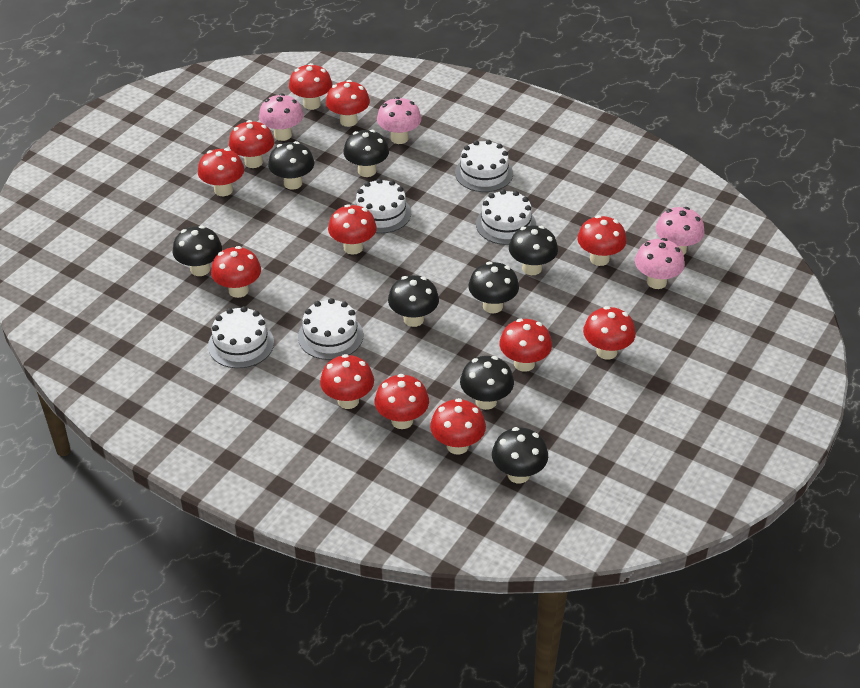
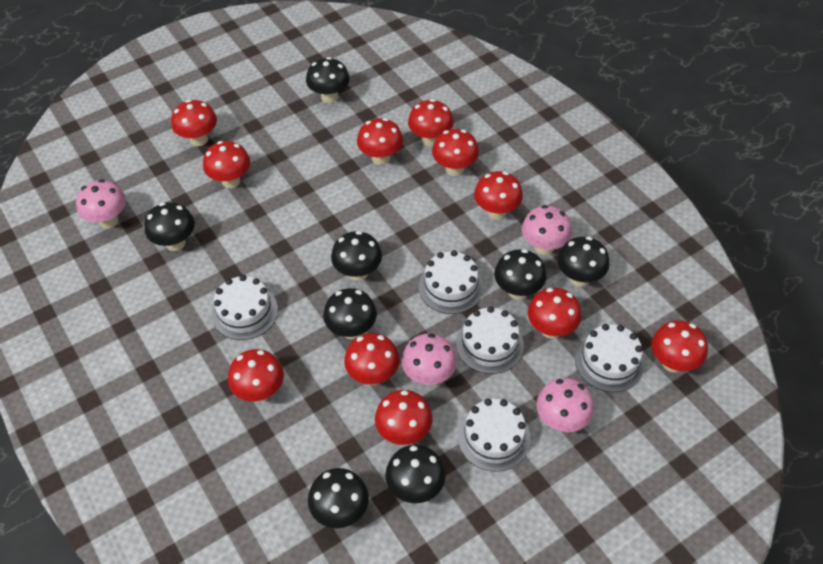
red mushroom: 12 -> 11

